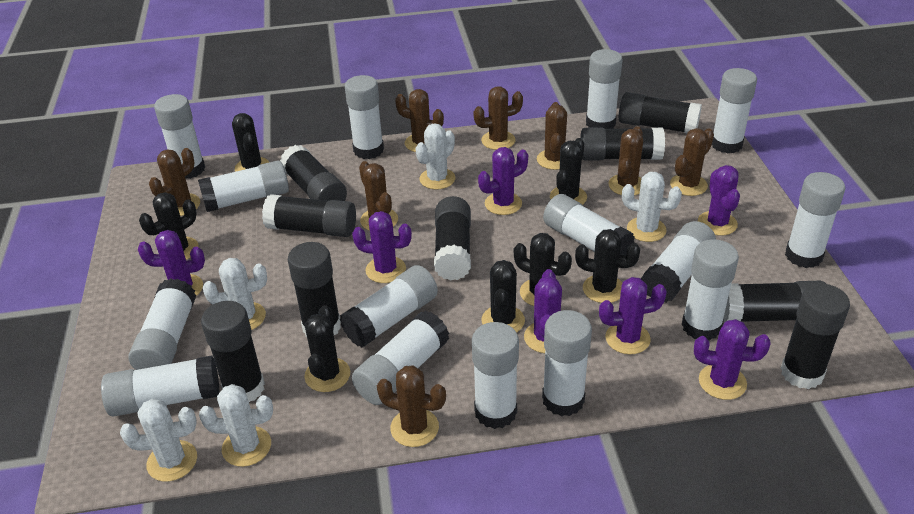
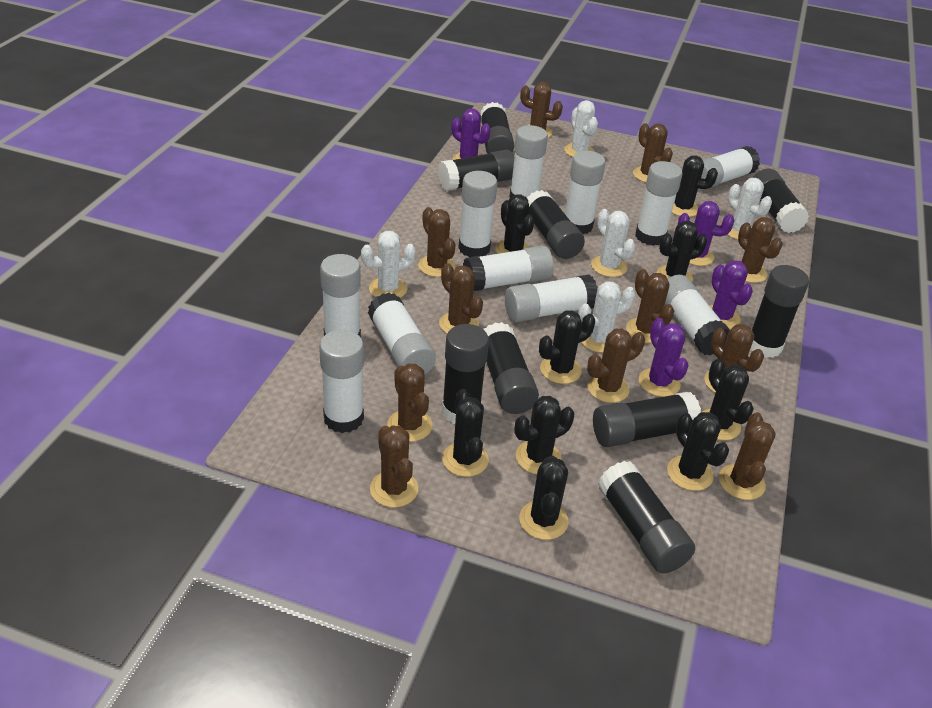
black cactus: 7 -> 9
brown cactus: 8 -> 11
purple cactus: 7 -> 4
white glue stick: 15 -> 11

